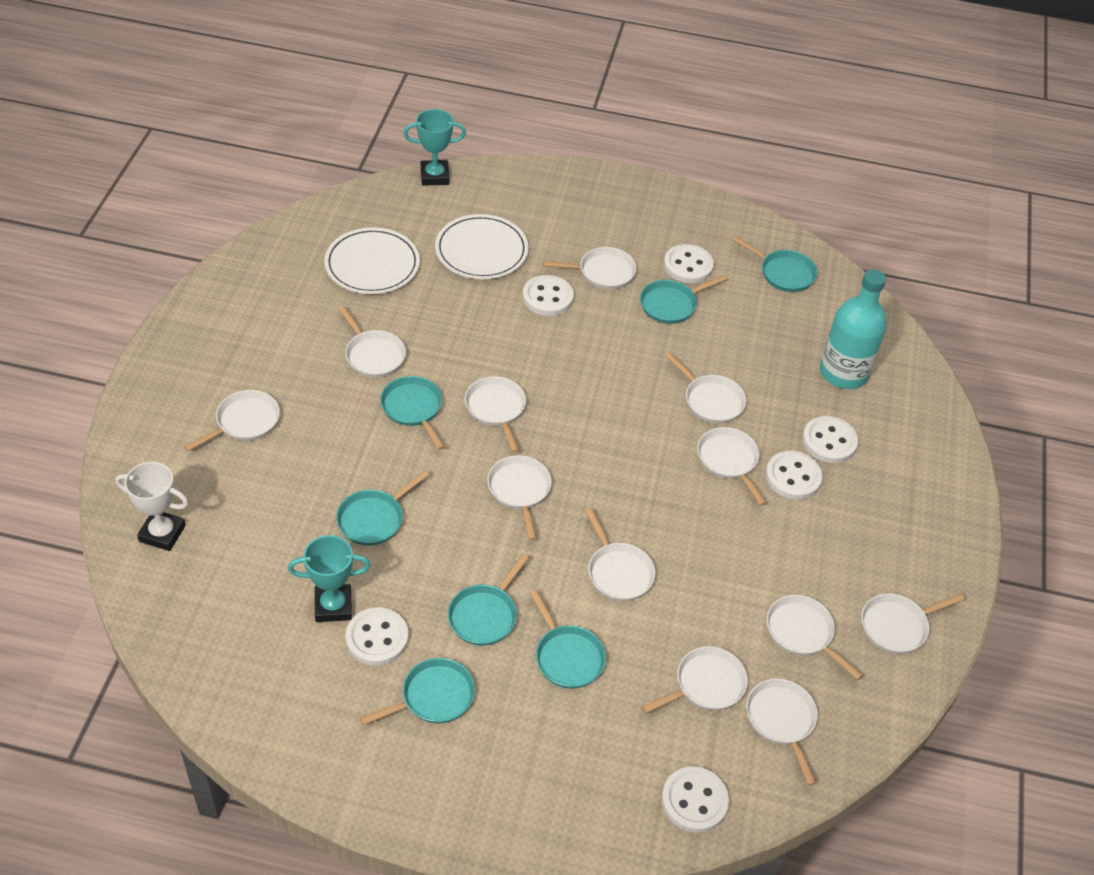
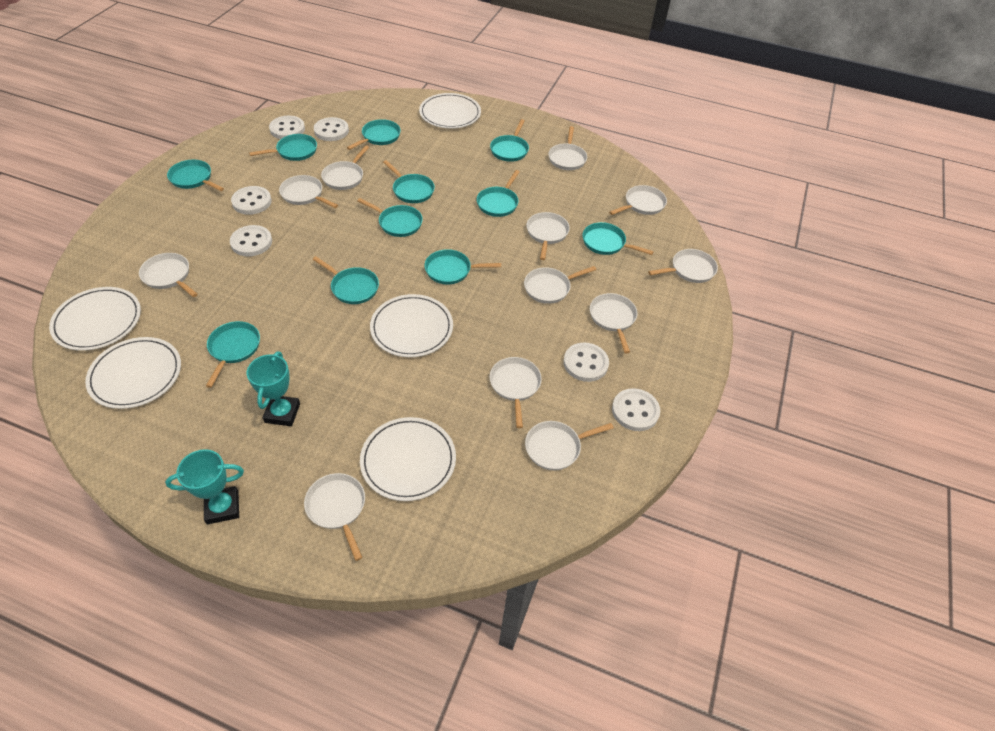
turquoise bottle: 1 -> 0
turquoise pan: 7 -> 11
white plate: 2 -> 5
white trophy: 1 -> 0

